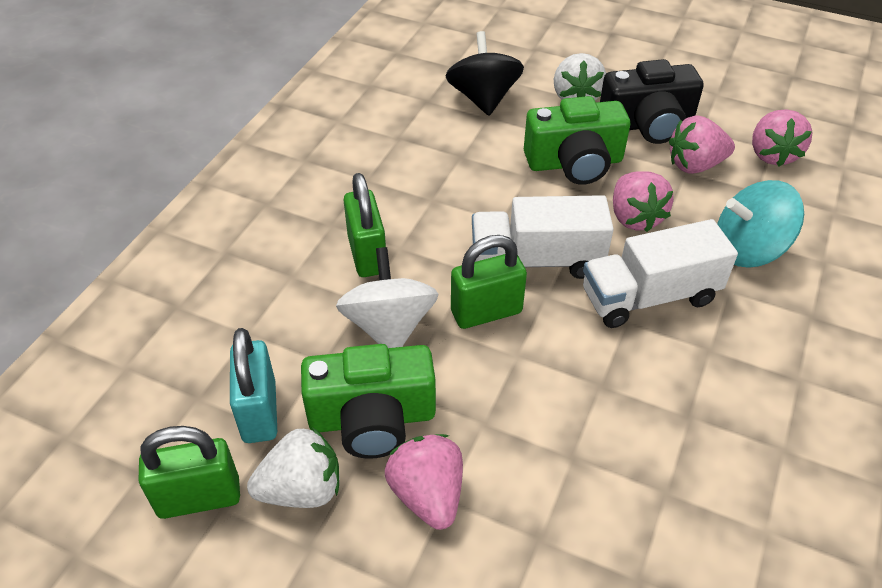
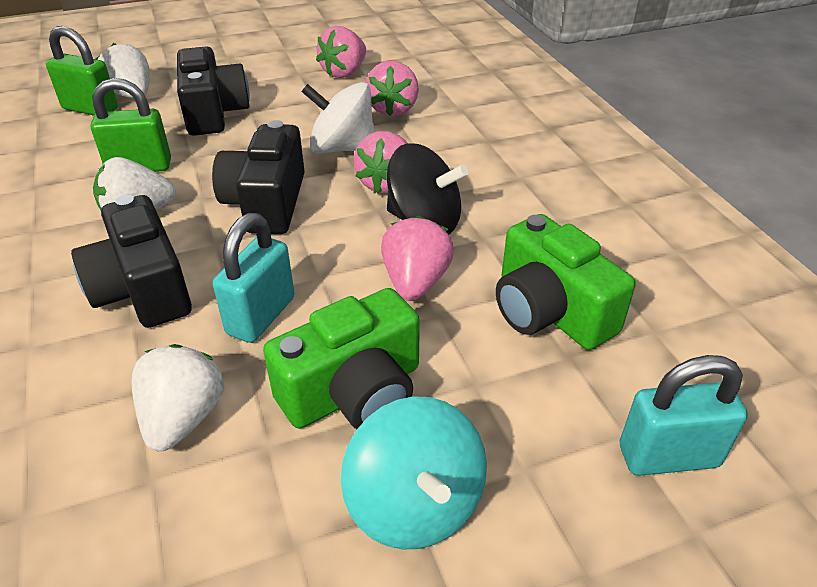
black camera: 1 -> 3
green padlock: 3 -> 2
turquoise padlock: 1 -> 2
white strawberry: 2 -> 3
white truck: 2 -> 0

